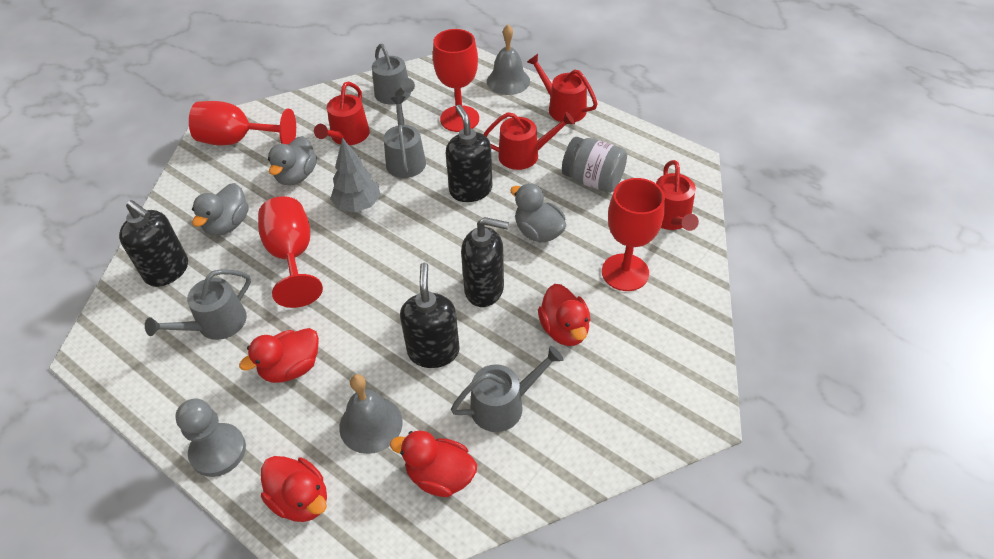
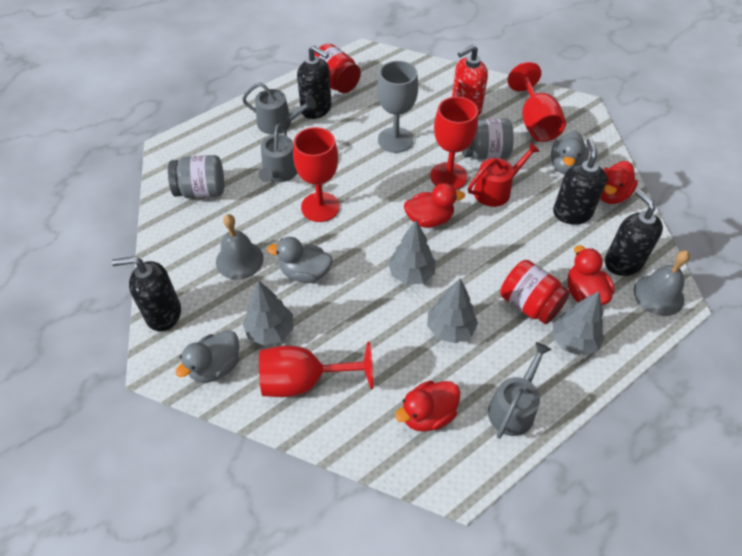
grey goblet: 0 -> 1
grey jar: 1 -> 2
grey pawn: 1 -> 0
grey tree: 1 -> 4
grey watering can: 4 -> 3
red jar: 0 -> 2
red soap dispenser: 0 -> 1
red watering can: 4 -> 1

